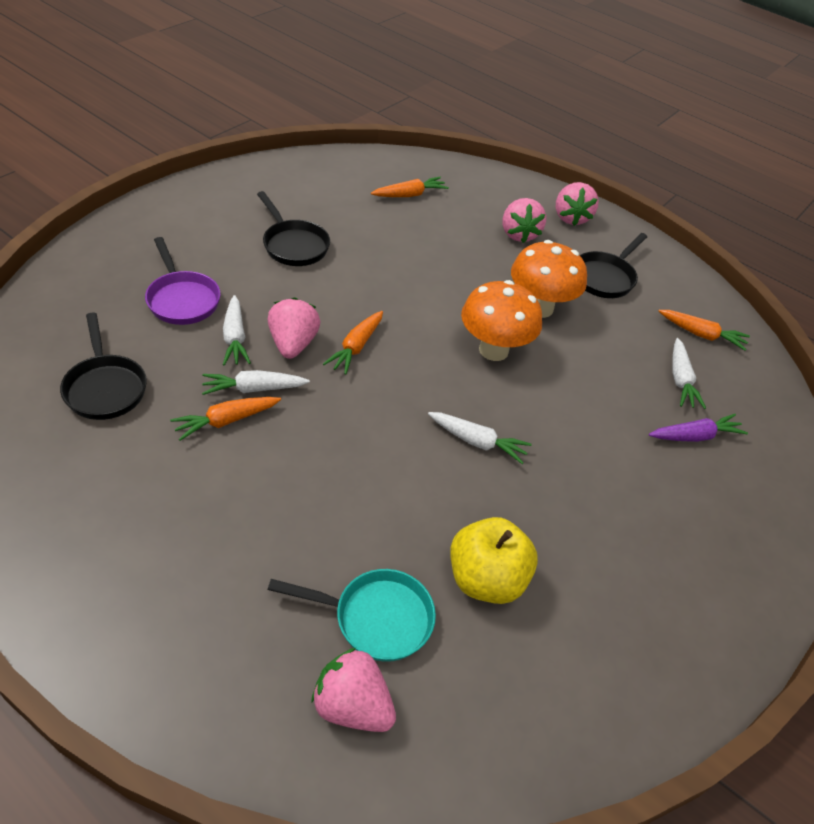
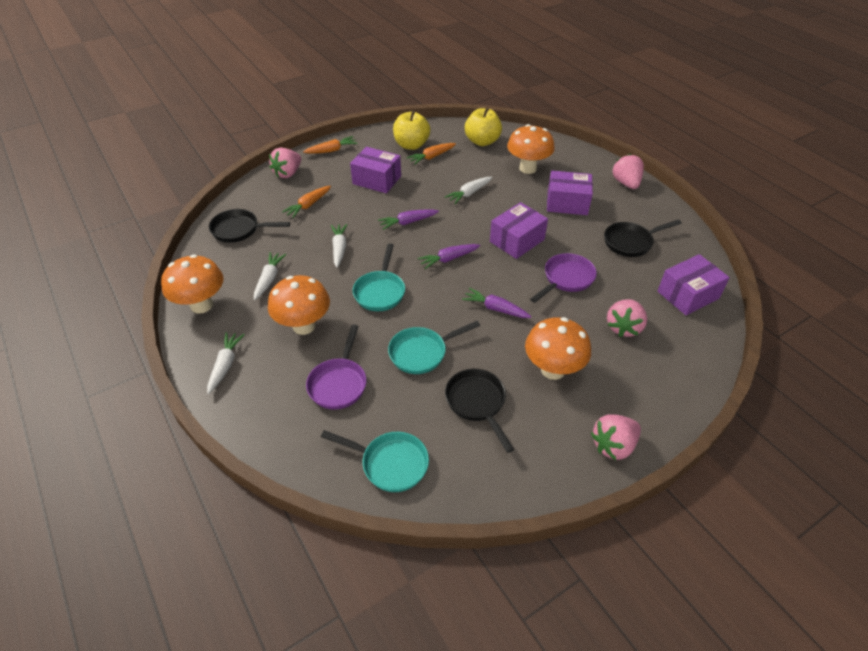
orange carrot: 4 -> 3
orange mushroom: 2 -> 4
purple box: 0 -> 4
purple carrot: 1 -> 3
purple pan: 1 -> 2
turquoise pan: 1 -> 3
yellow apple: 1 -> 2

